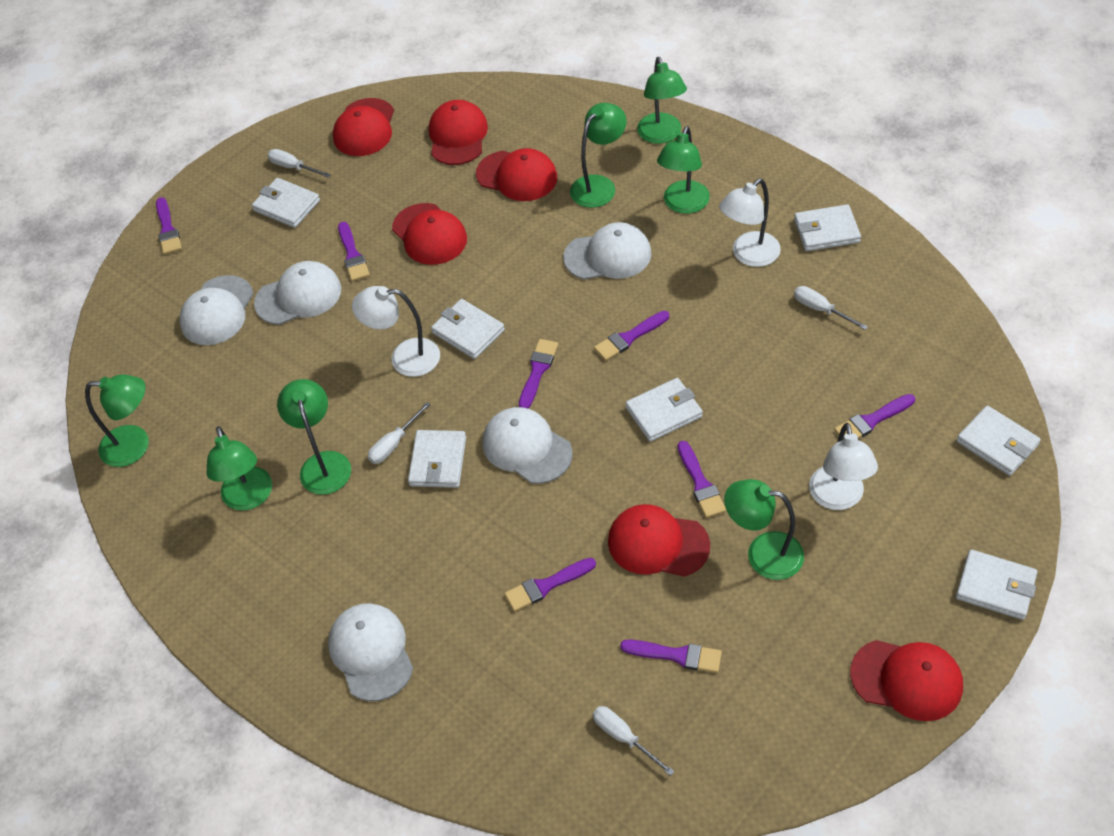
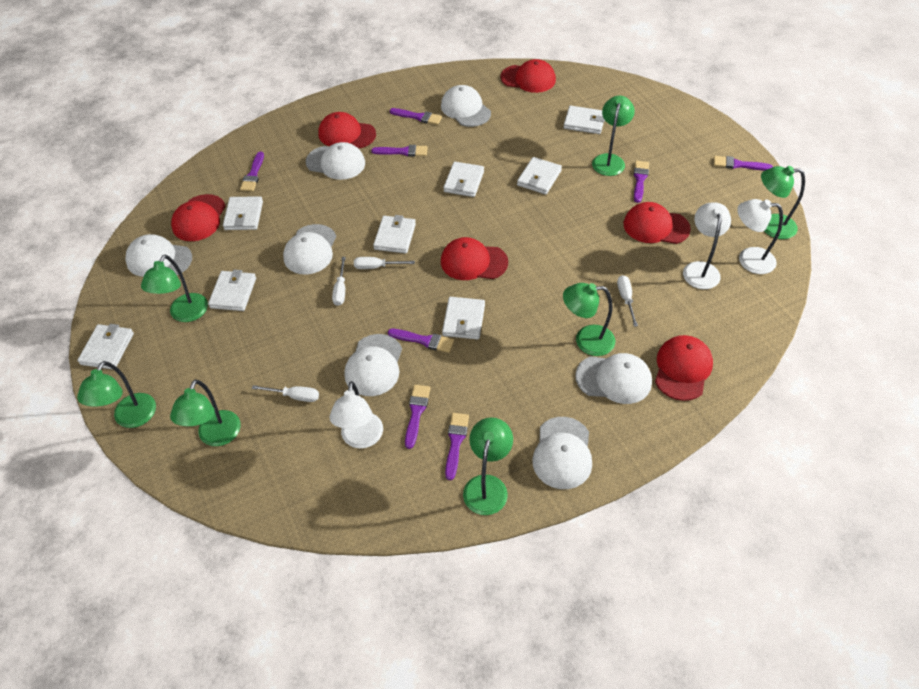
white cap: 5 -> 7
white wallet: 7 -> 8

